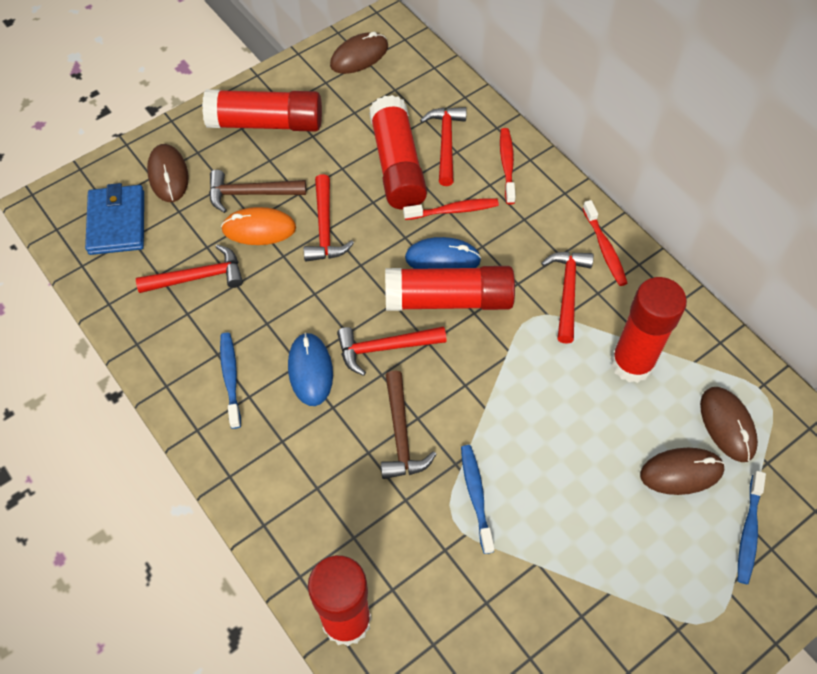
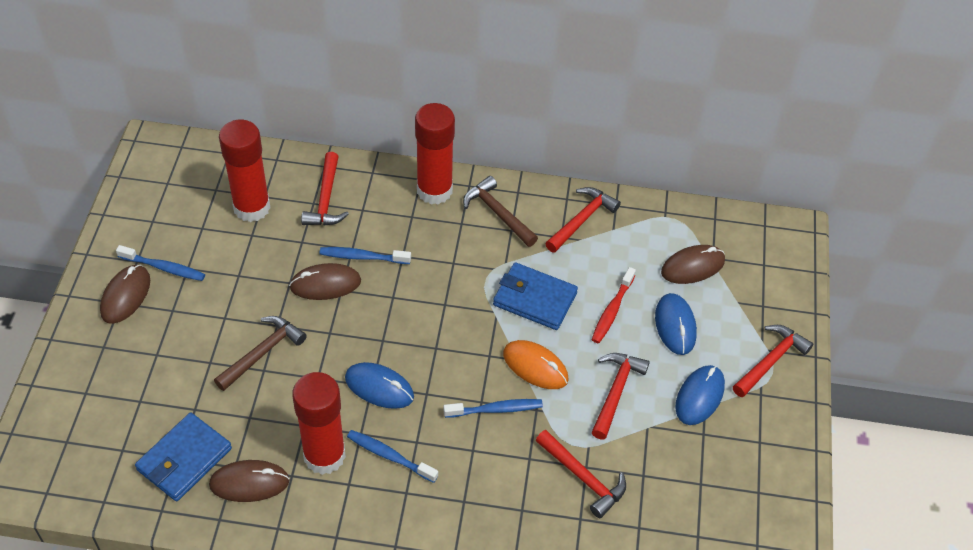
blue mouse: 2 -> 3
blue toothbrush: 3 -> 4
blue wallet: 1 -> 2
red glue stick: 5 -> 3
red toothbrush: 3 -> 1

